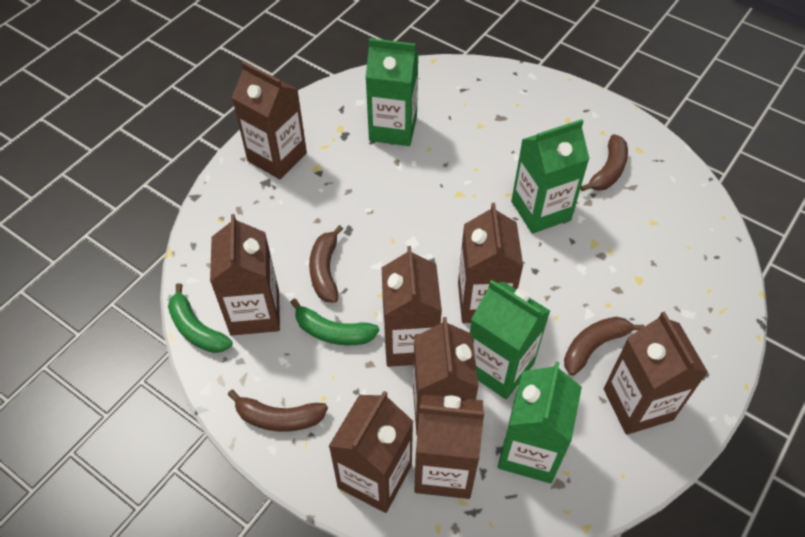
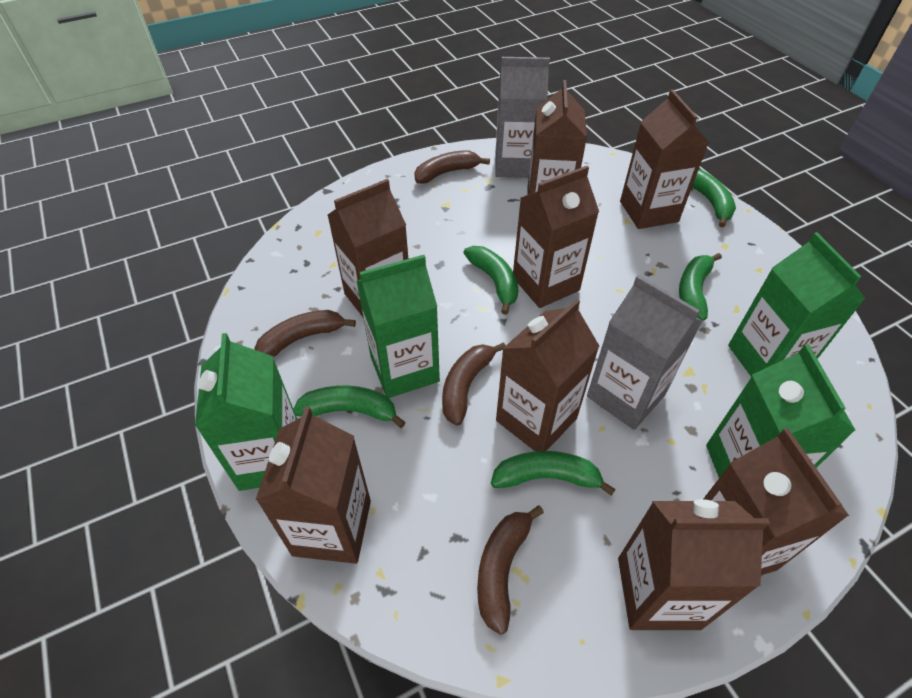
green banana: 2 -> 5
grey carton: 0 -> 2

